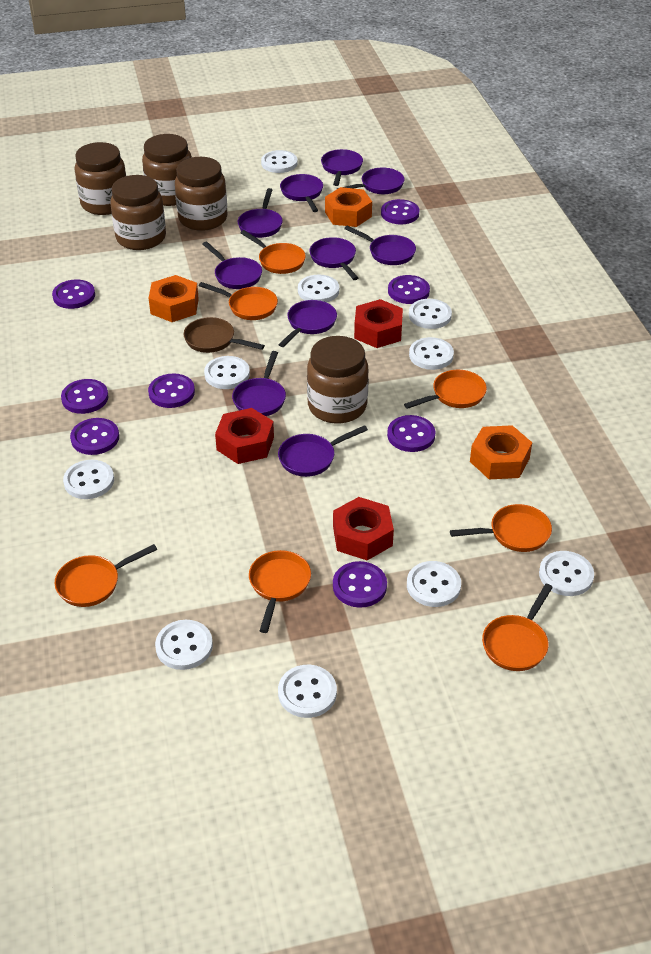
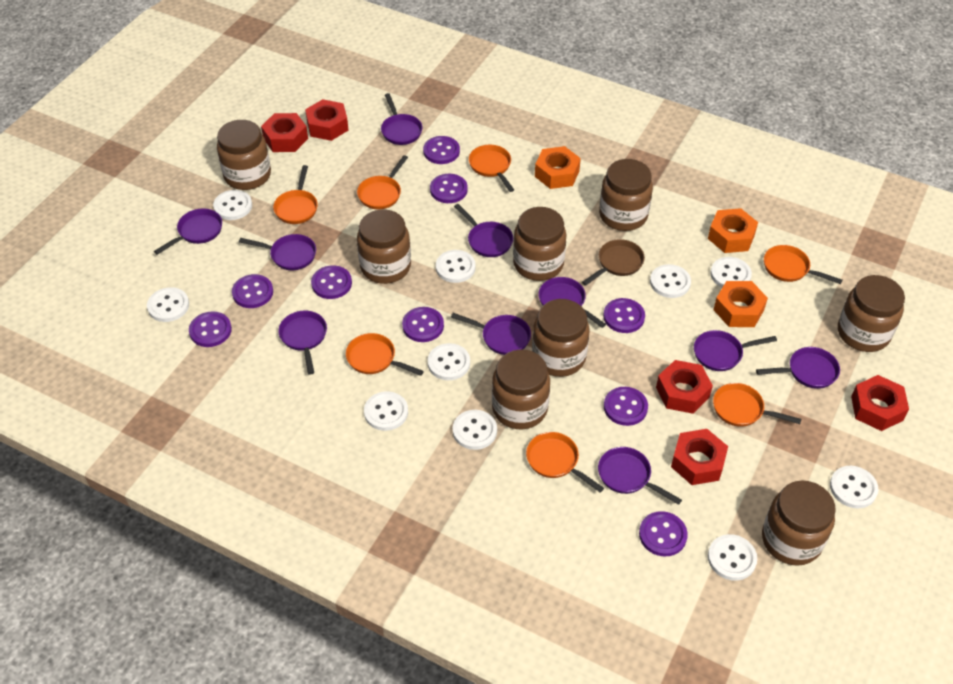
brown jar: 5 -> 8
purple button: 8 -> 9
red nut: 3 -> 5

